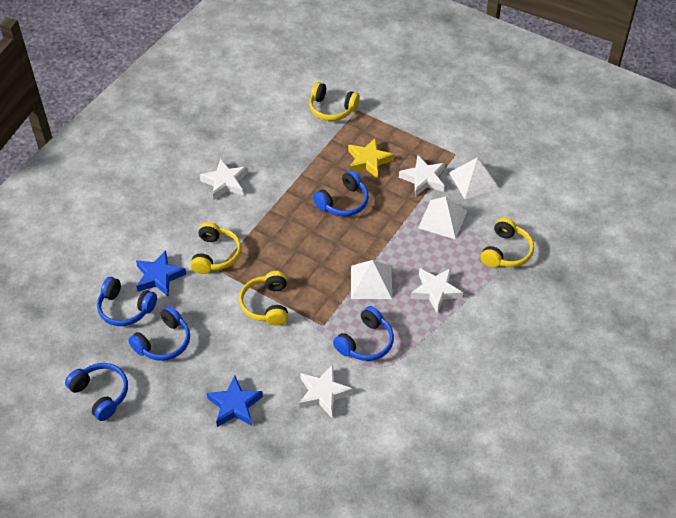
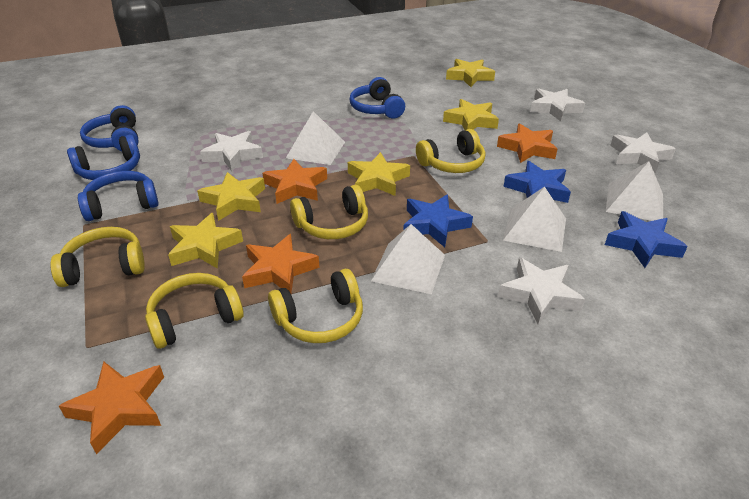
blue headphones: 5 -> 4
blue star: 2 -> 3
orange star: 0 -> 4
white pyramid: 3 -> 4
yellow headphones: 4 -> 5
yellow star: 1 -> 5

